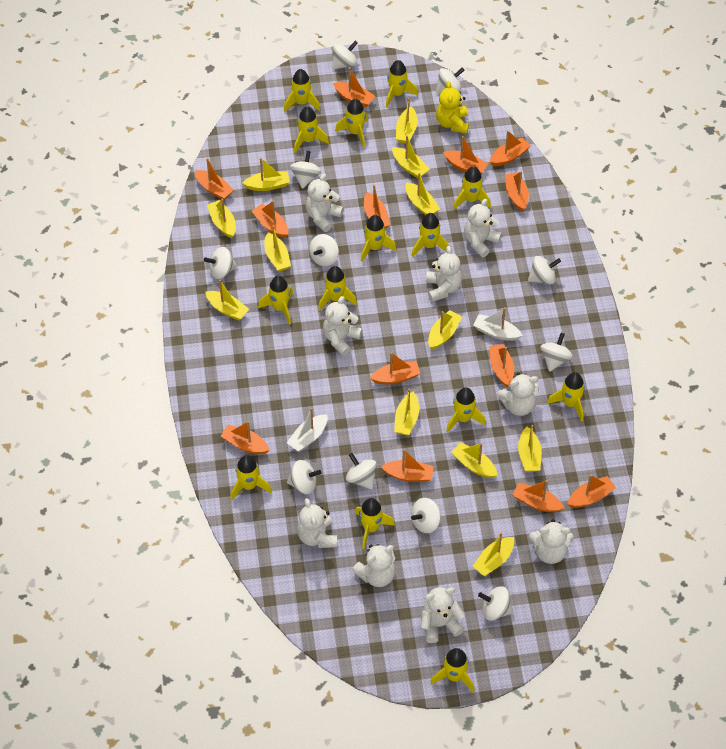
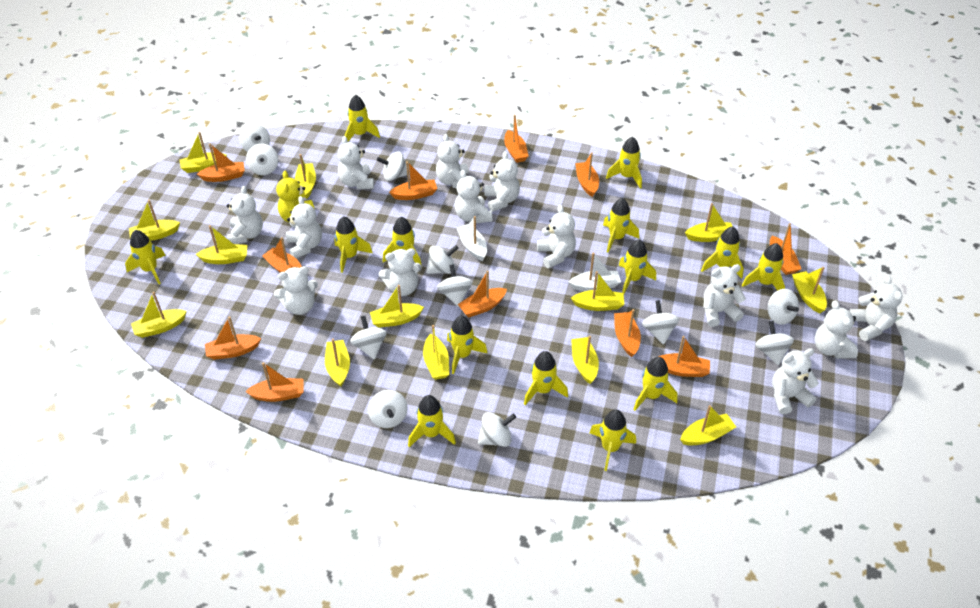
orange boat: 13 -> 11
white teddy bear: 9 -> 13
yellow boat: 12 -> 13

